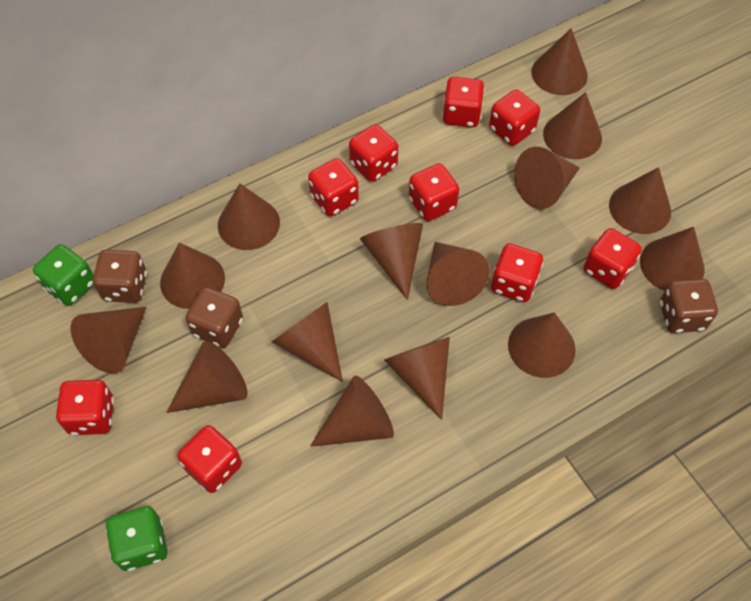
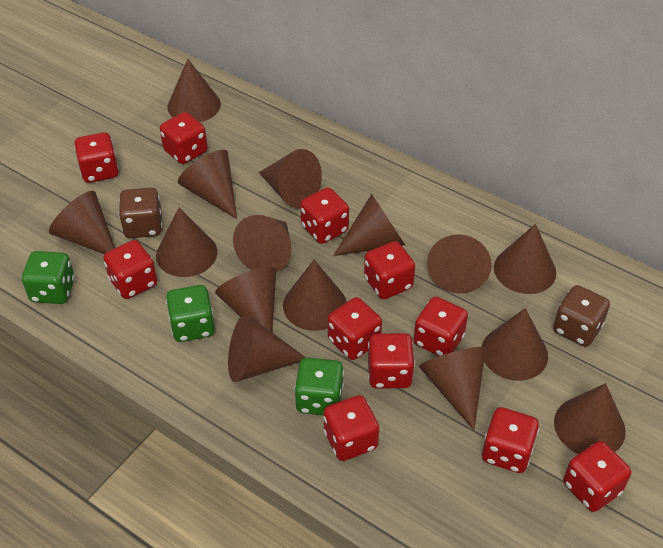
brown dice: 3 -> 2
green dice: 2 -> 3
red dice: 9 -> 11

